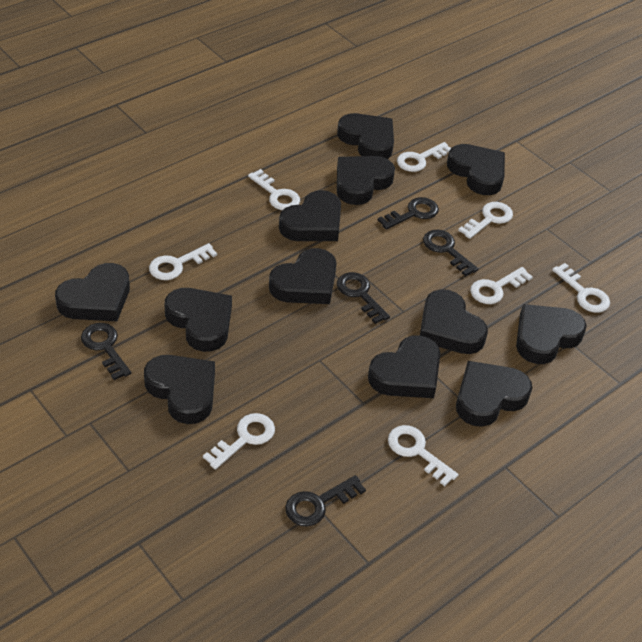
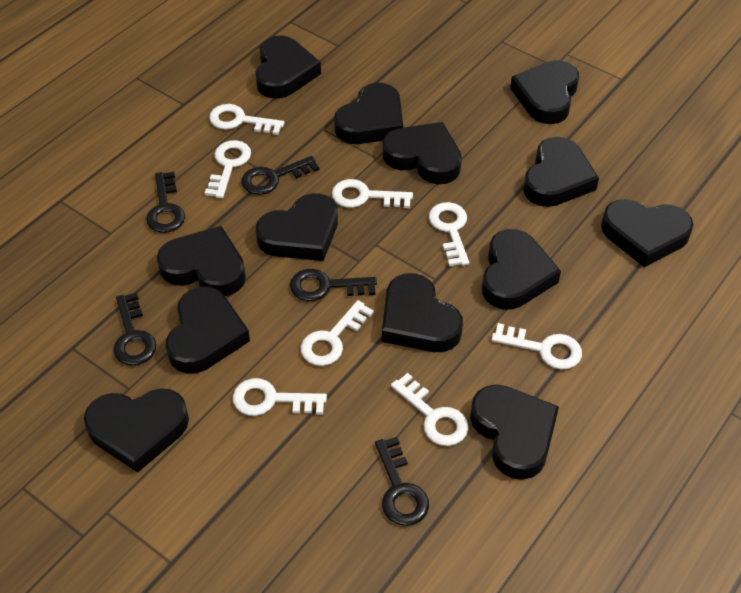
black heart: 12 -> 13

